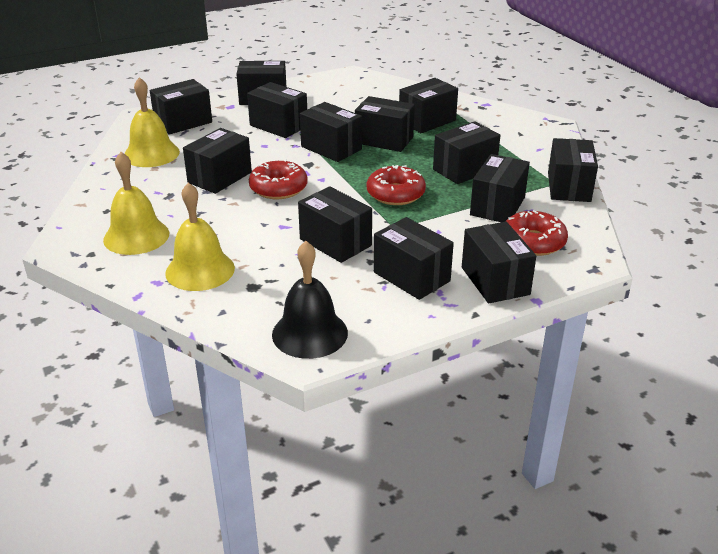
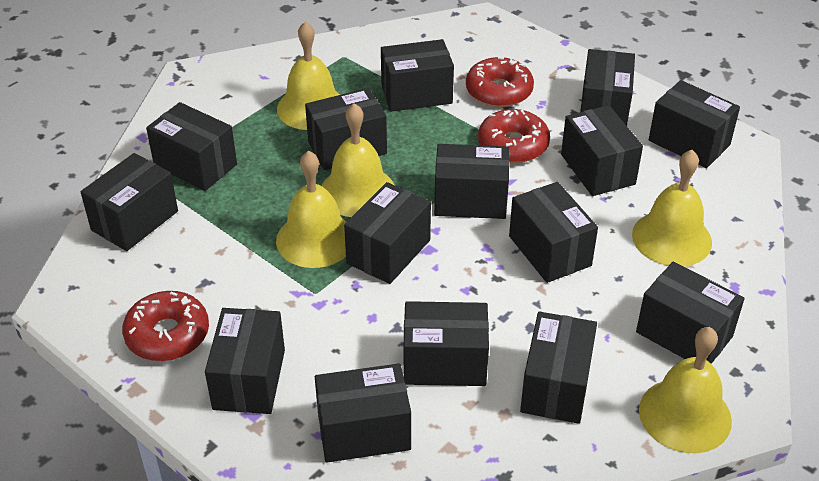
black bell: 1 -> 0
black box: 13 -> 15
yellow bell: 3 -> 5

